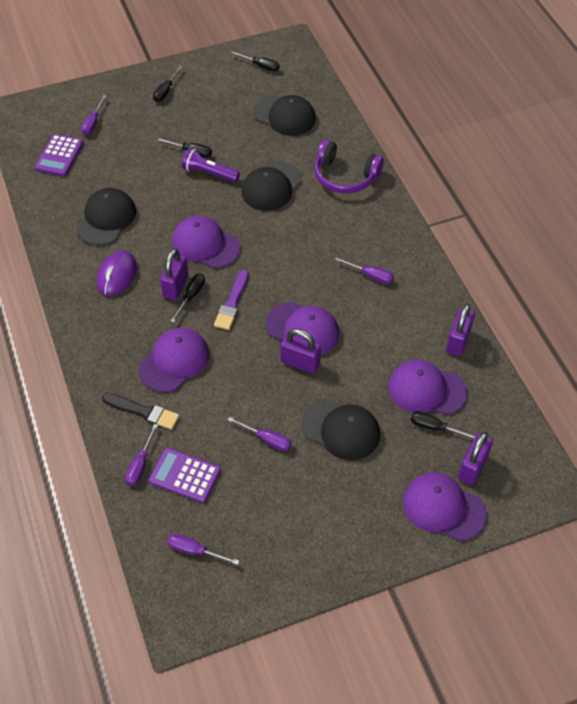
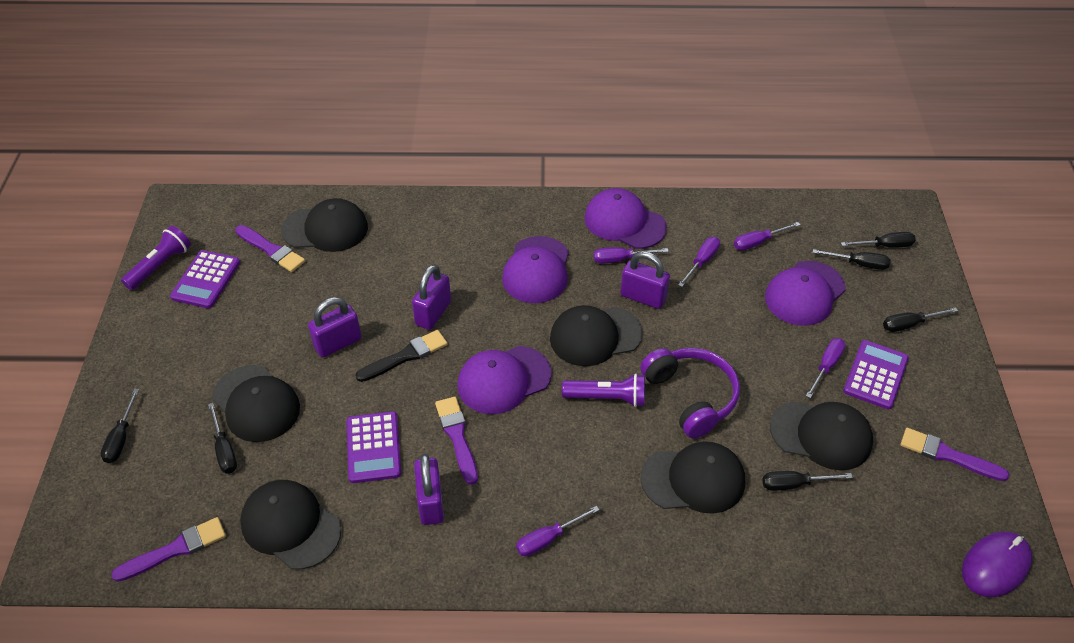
black cap: 4 -> 6
black screwdriver: 5 -> 6
purple brush: 1 -> 4
purple calculator: 2 -> 3
purple cap: 5 -> 4
purple flashlight: 1 -> 2

